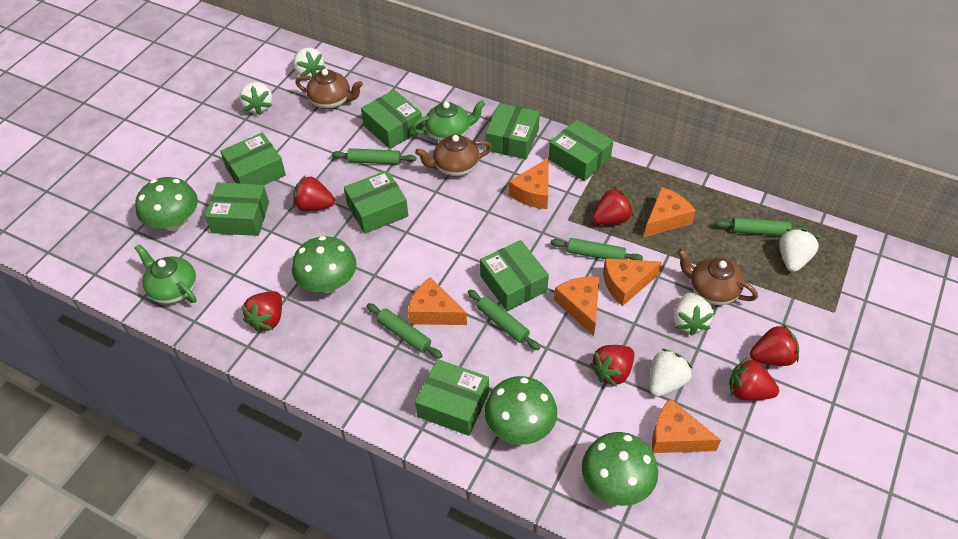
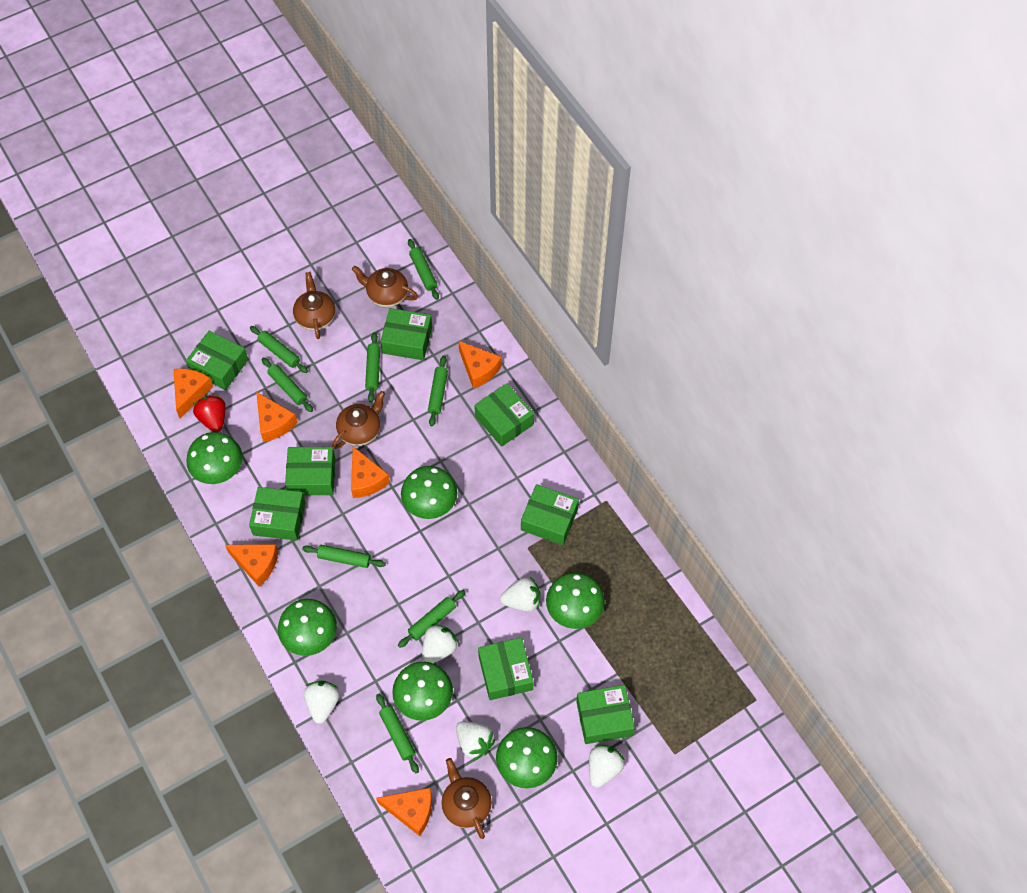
brown teapot: 3 -> 4
green mushroom: 4 -> 6
green rolling pin: 5 -> 8
green teapot: 2 -> 0
red strawberry: 6 -> 1

